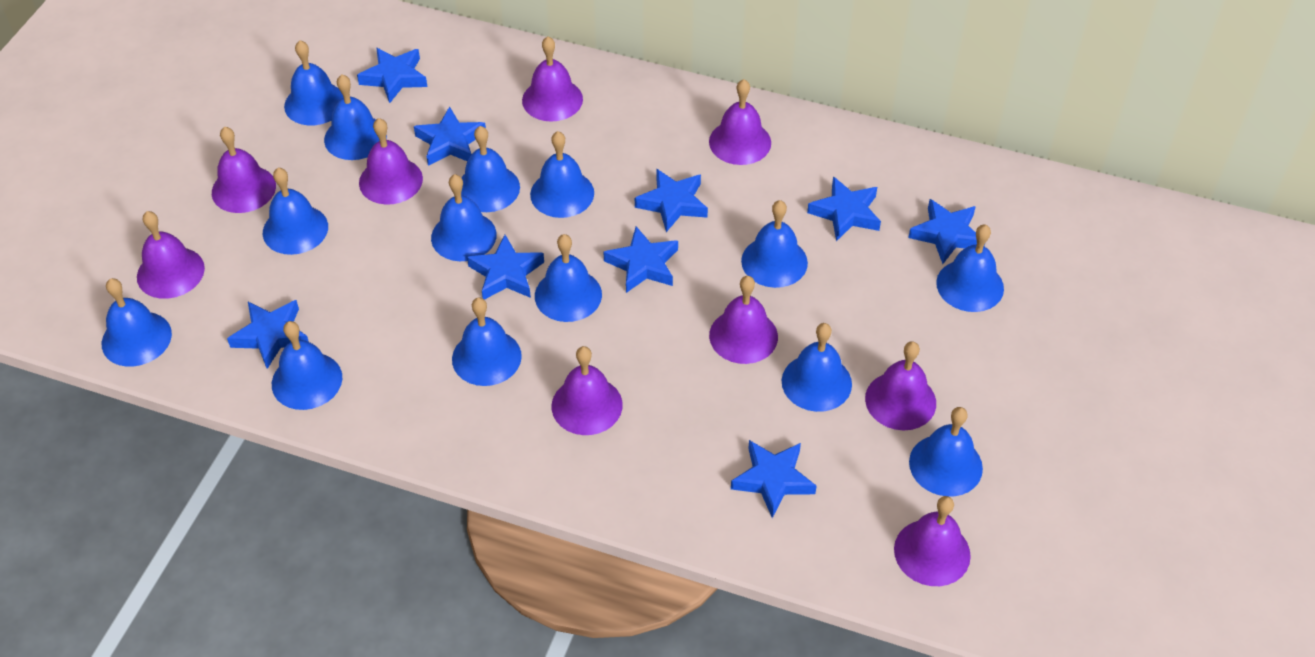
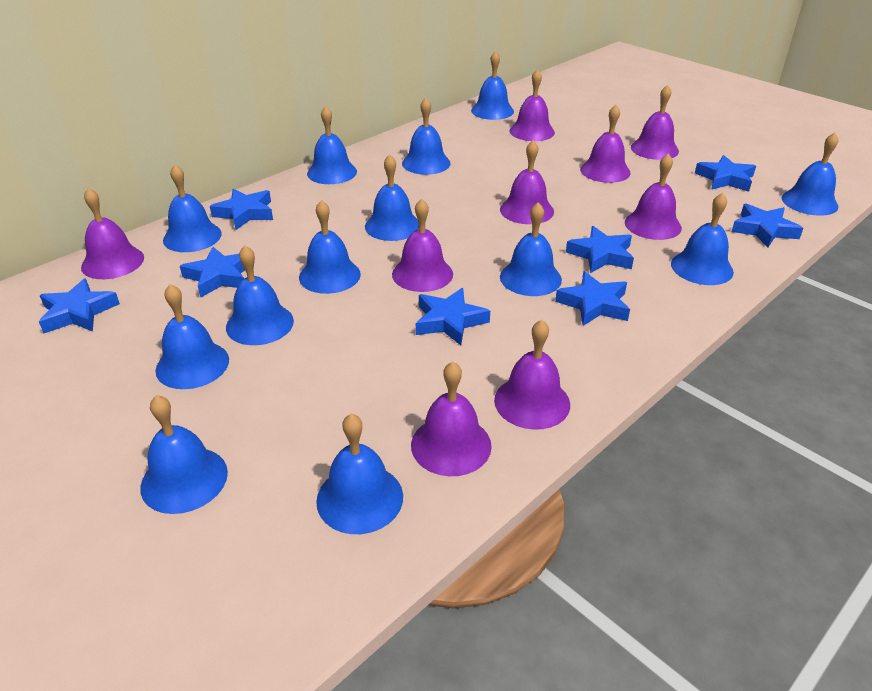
blue bell: 14 -> 13
blue star: 9 -> 8

